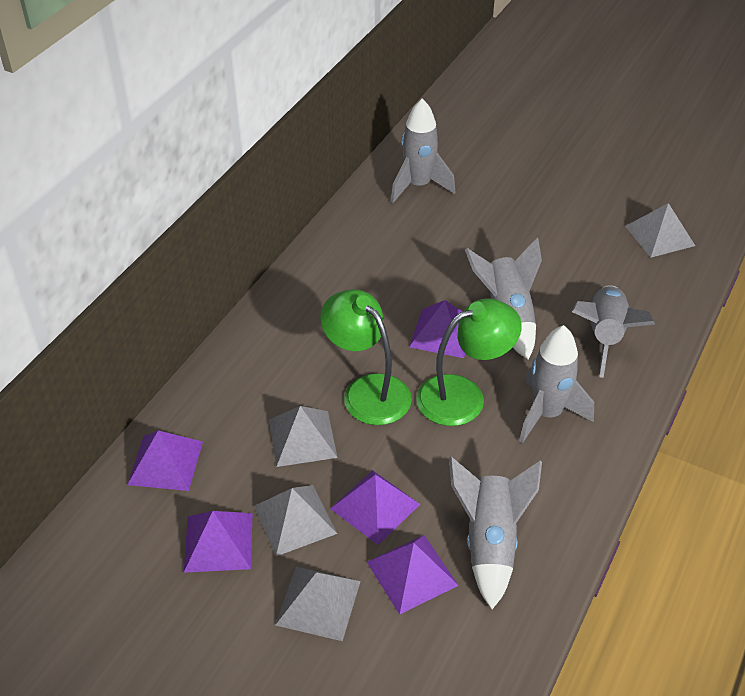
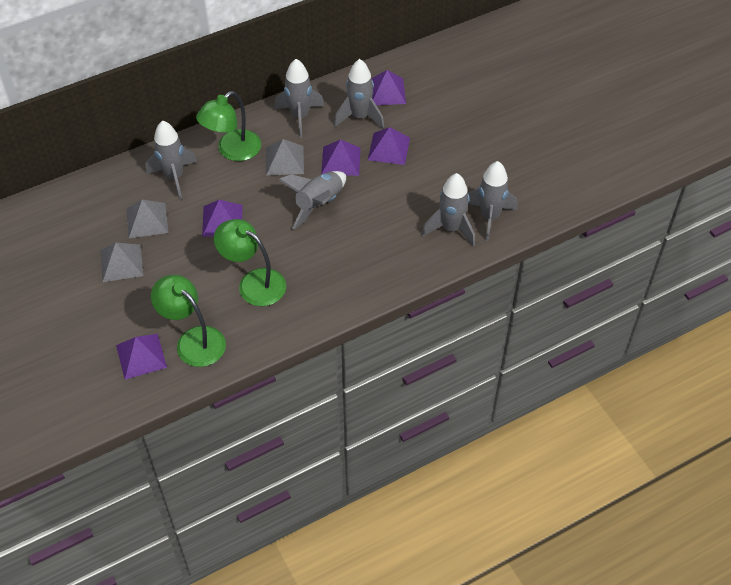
green lamp: 2 -> 3
grey pyramid: 4 -> 3
grey rocket: 5 -> 6

